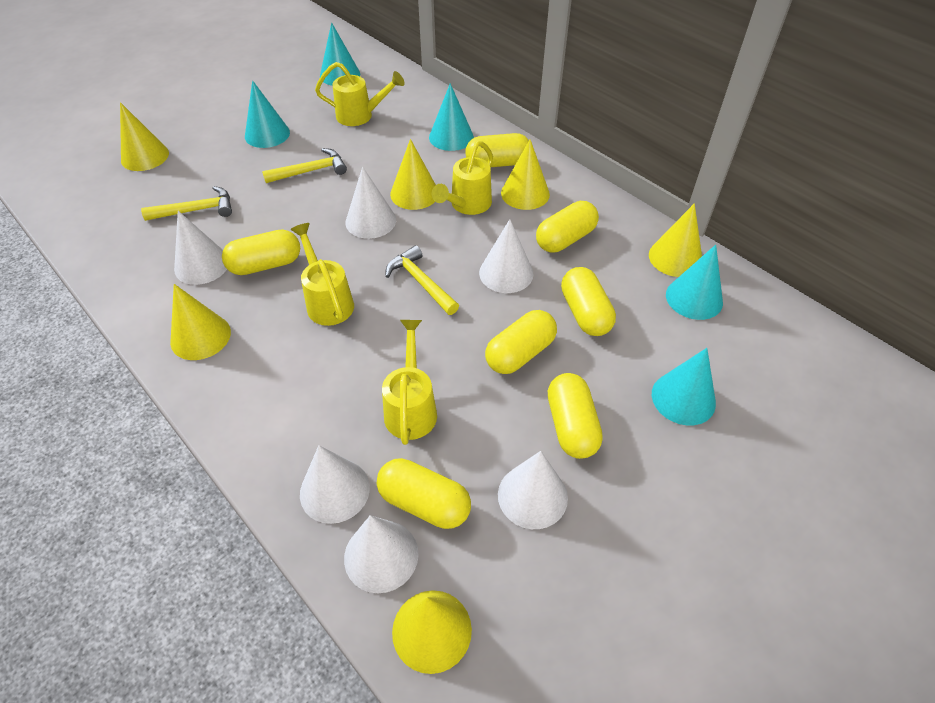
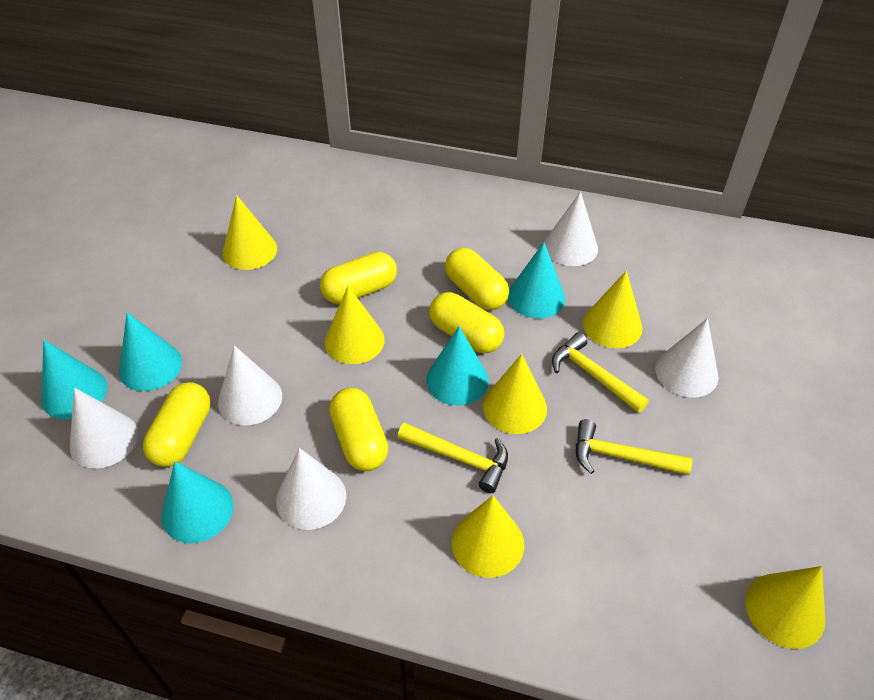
white cone: 6 -> 5
yellow capsule: 7 -> 5
yellow watering can: 4 -> 0

